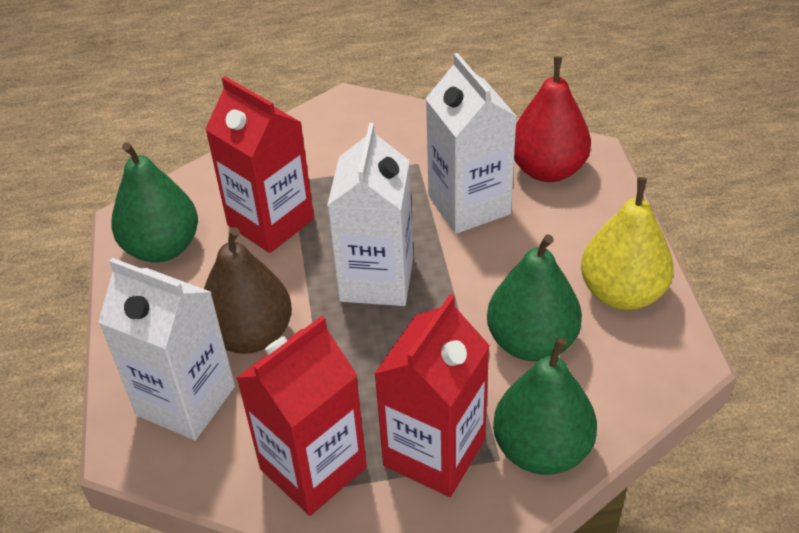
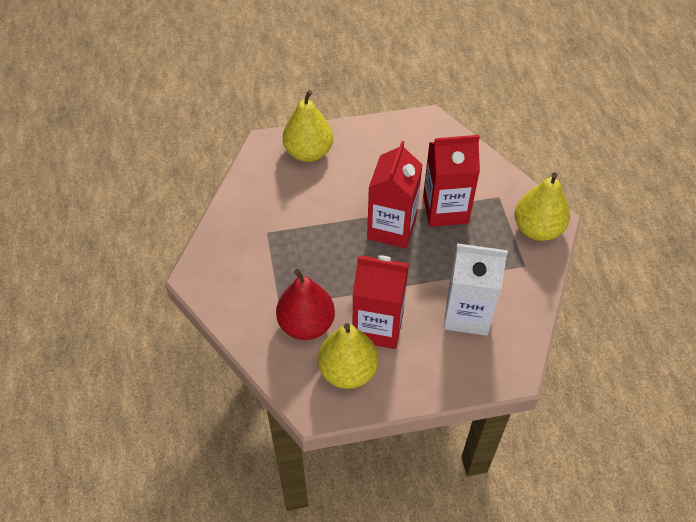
brown pear: 1 -> 0
green pear: 3 -> 0
white carton: 3 -> 1
yellow pear: 1 -> 3

